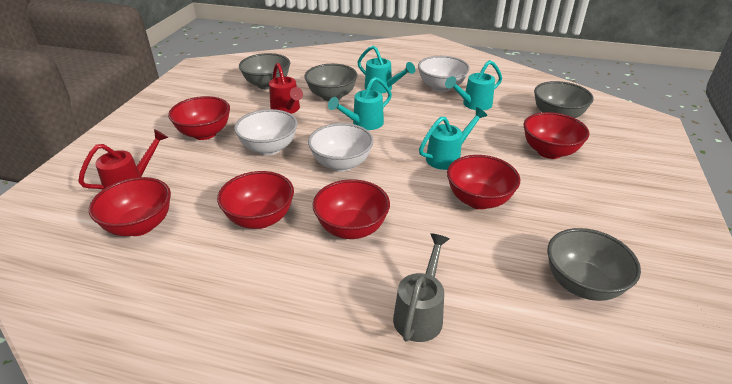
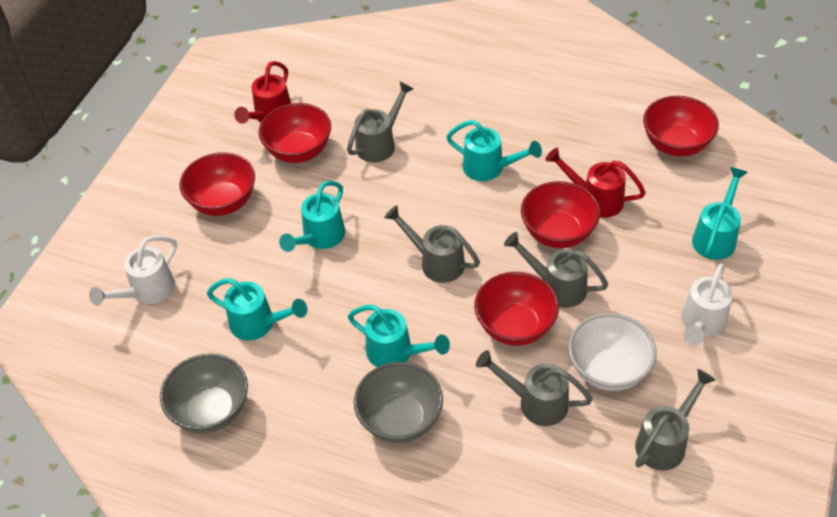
grey bowl: 4 -> 2
grey watering can: 1 -> 5
red bowl: 6 -> 5
turquoise watering can: 4 -> 5
white bowl: 3 -> 1
white watering can: 0 -> 2

